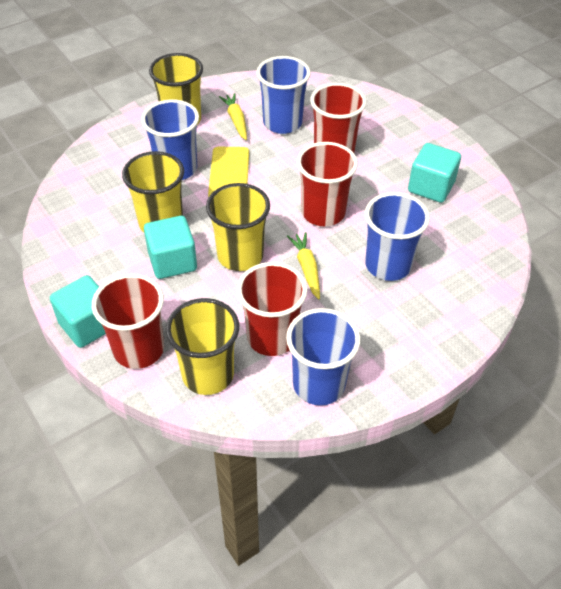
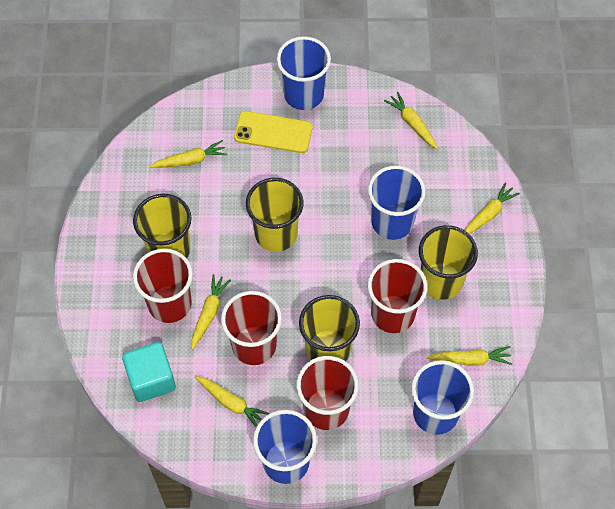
turquoise cube: 3 -> 1
yellow carrot: 2 -> 6

